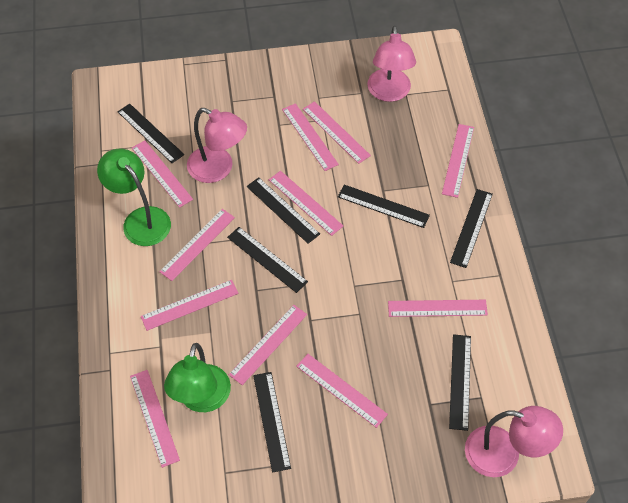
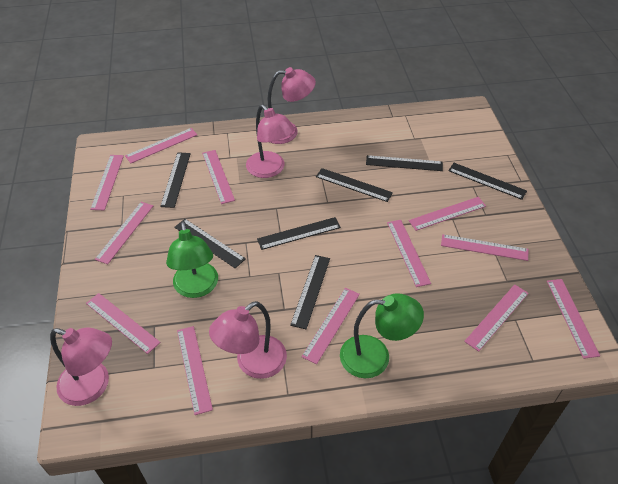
pink lamp: 3 -> 4
pink ruler: 11 -> 12

